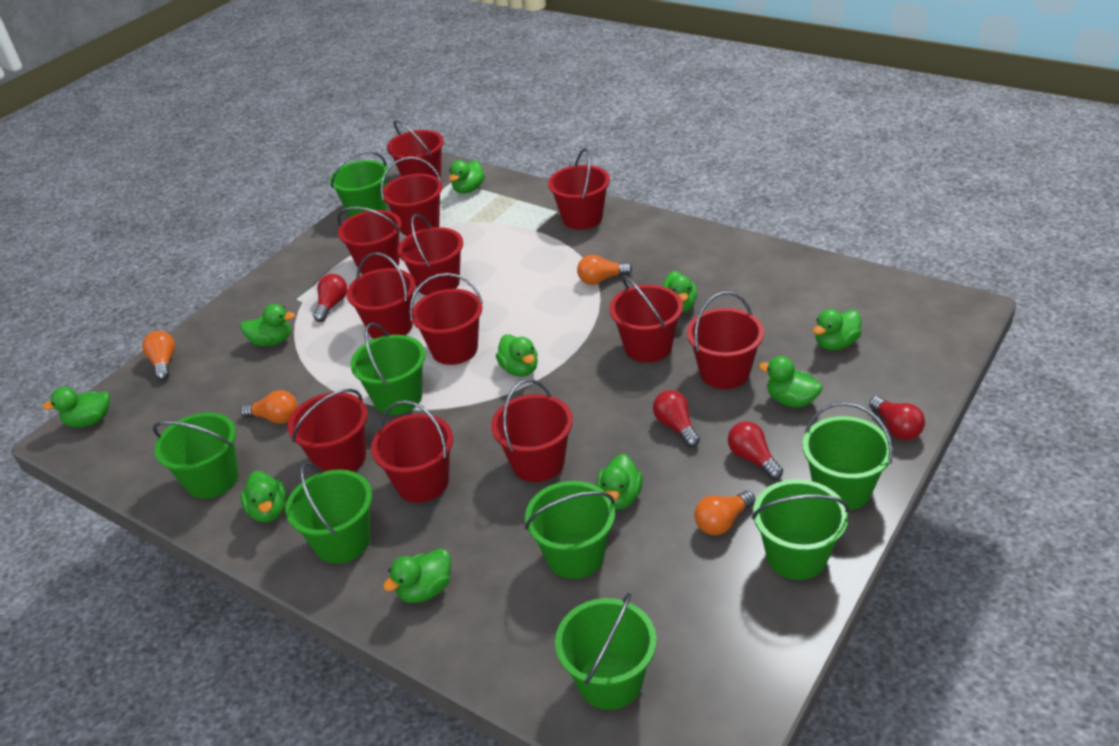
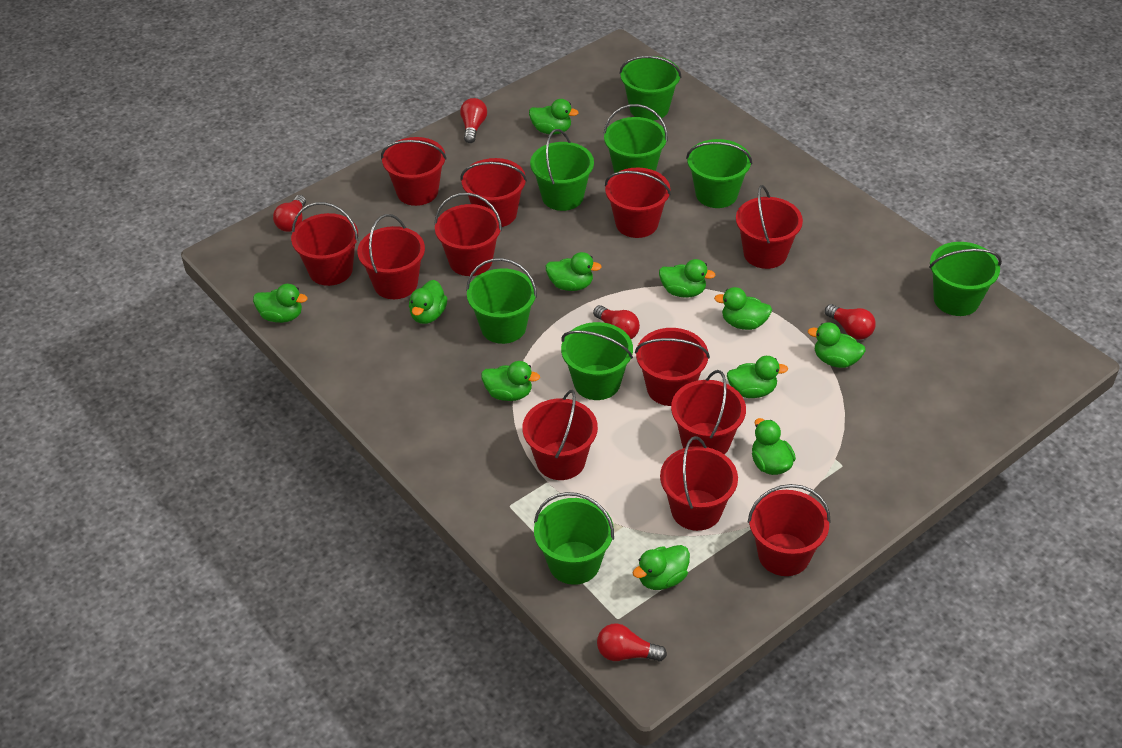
green duck: 10 -> 11
orange light bulb: 4 -> 0
red light bulb: 4 -> 5

